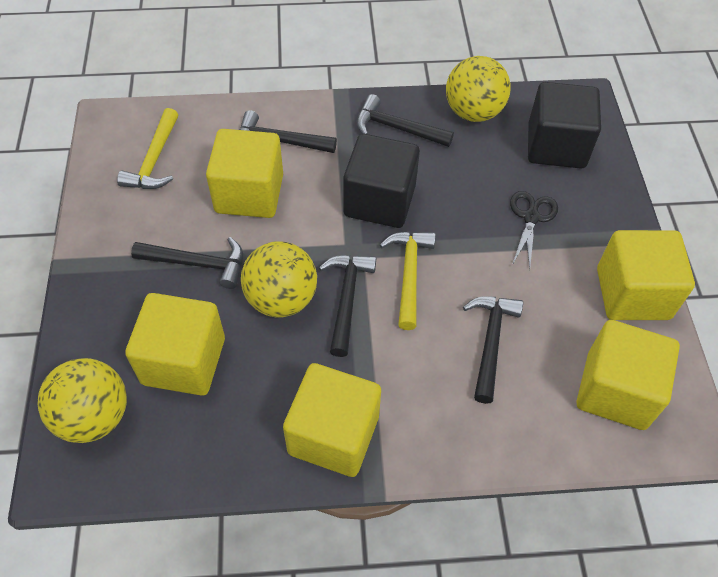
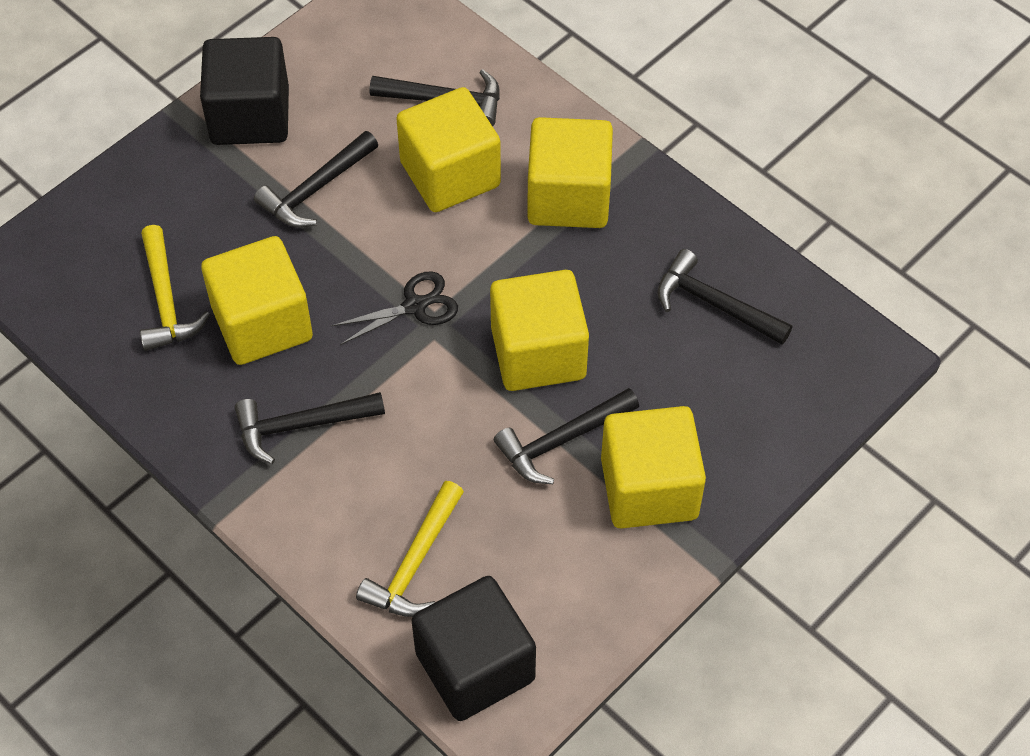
yellow ball: 3 -> 0

